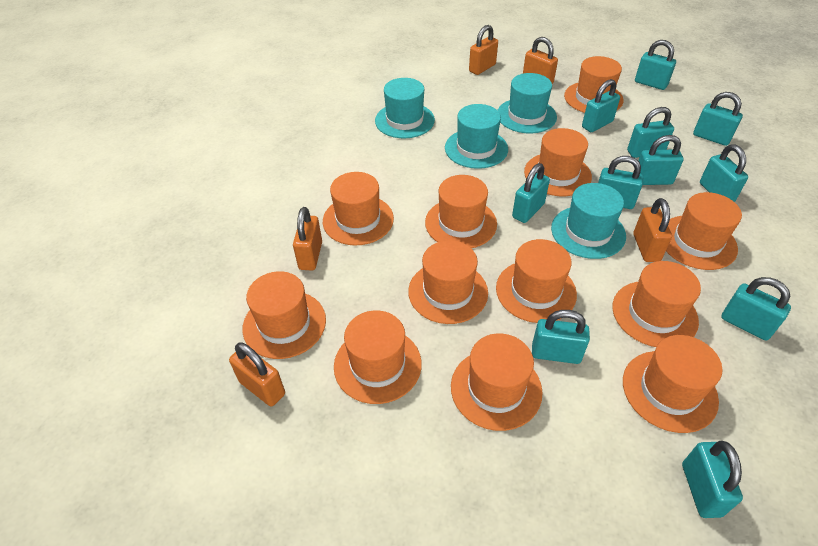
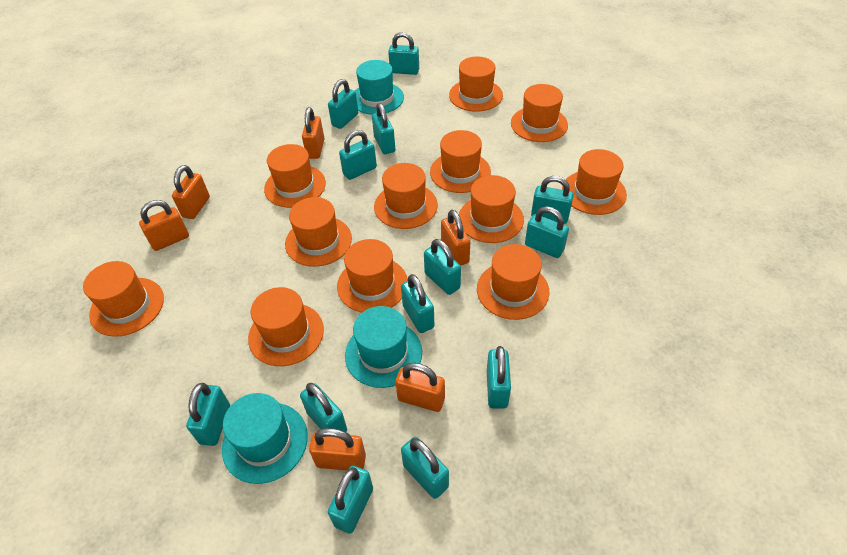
orange padlock: 5 -> 6
turquoise hat: 4 -> 3
turquoise padlock: 11 -> 13

